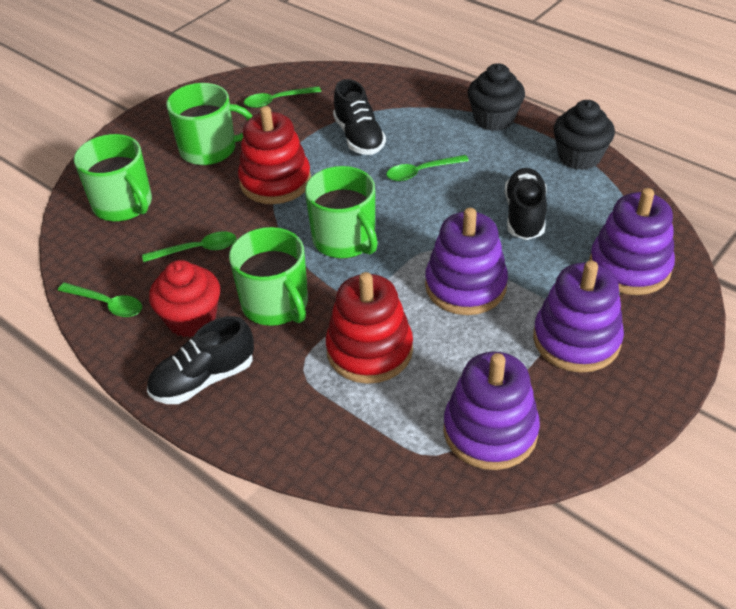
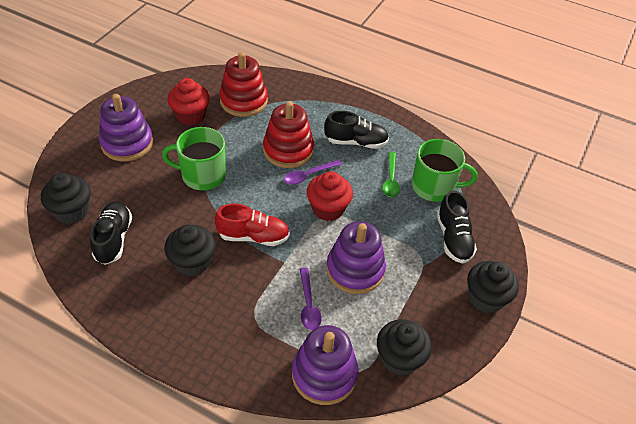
black cupcake: 2 -> 4
green mug: 4 -> 2
green spoon: 4 -> 1
purple spoon: 0 -> 2
purple stacking toy: 4 -> 3
red cupcake: 1 -> 2
red shoe: 0 -> 1

